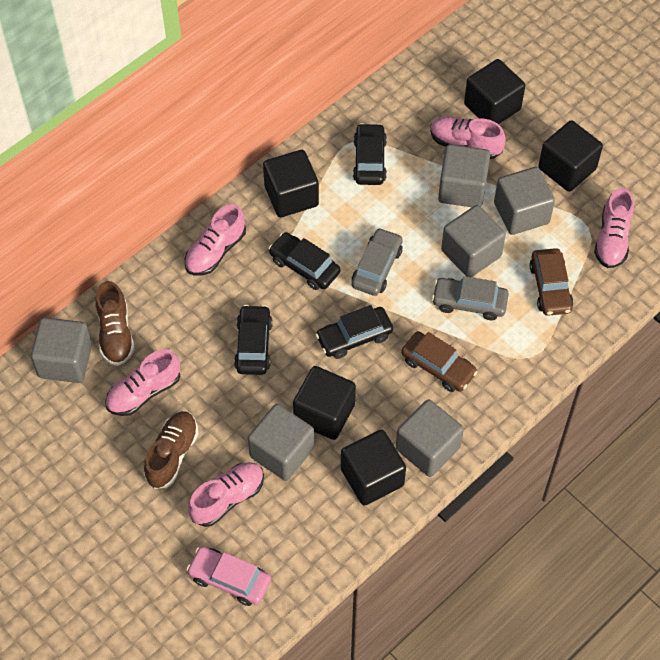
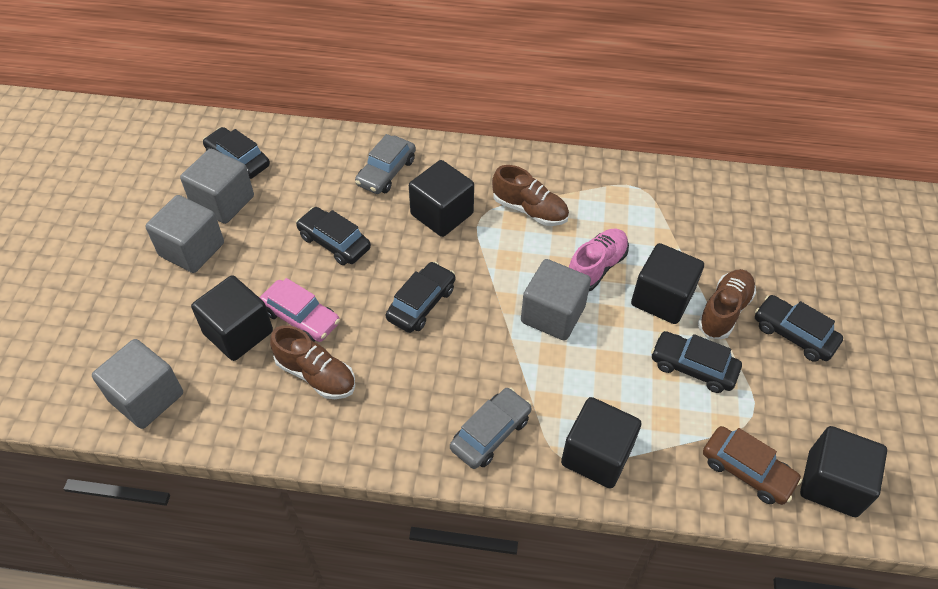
black car: 4 -> 5
brown car: 2 -> 1
brown shoe: 2 -> 3
grey cube: 6 -> 4
pink shoe: 5 -> 1

